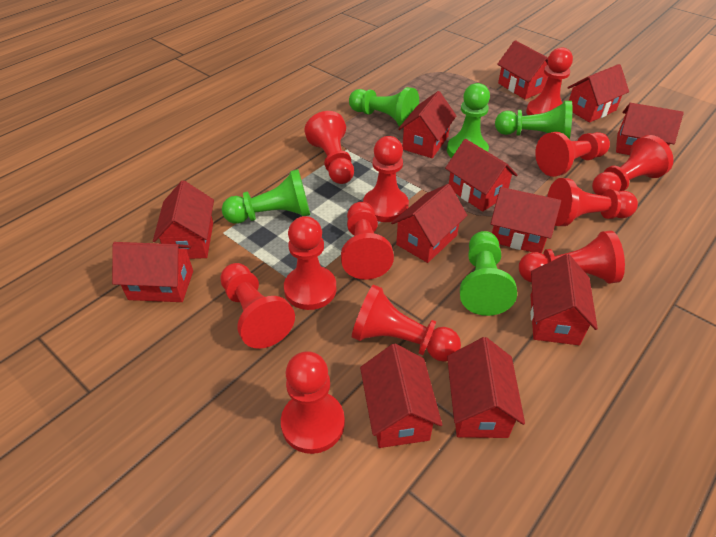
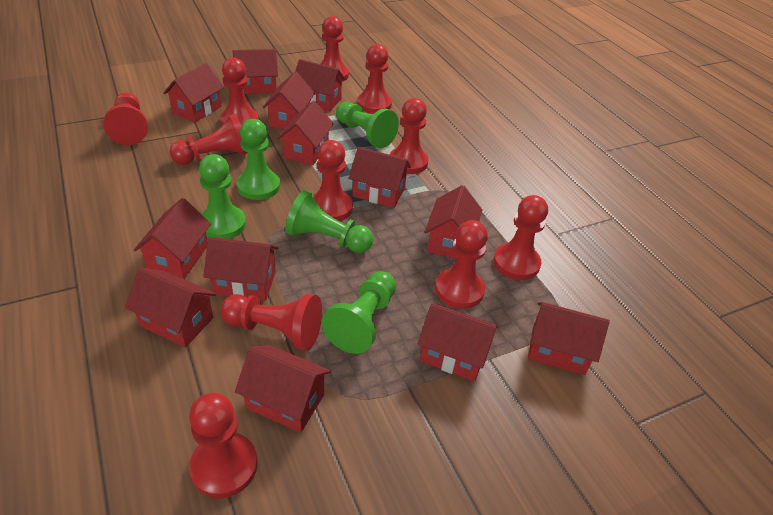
red house: 12 -> 13
red pawn: 12 -> 11

